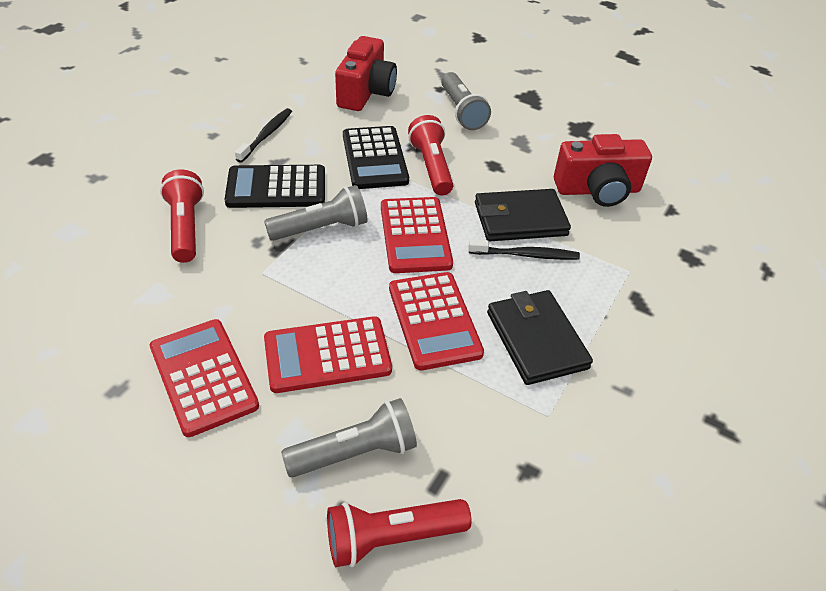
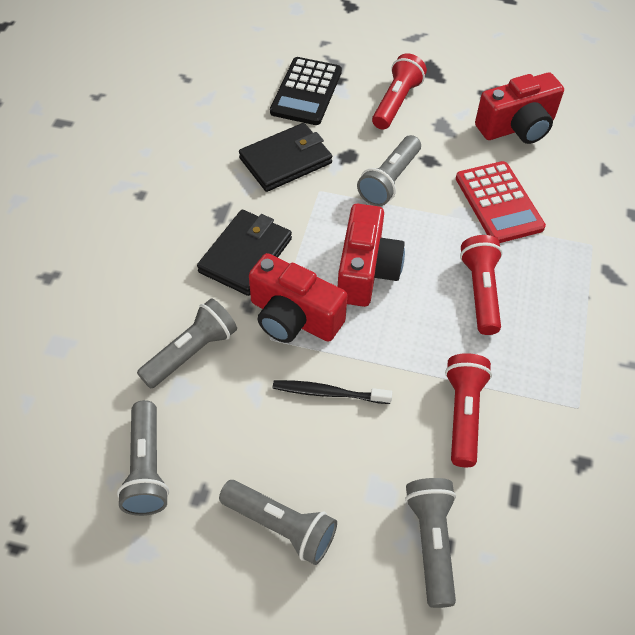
black calculator: 2 -> 1
black toothbrush: 2 -> 1
grey flashlight: 3 -> 5
red calculator: 4 -> 1
red camera: 2 -> 3

